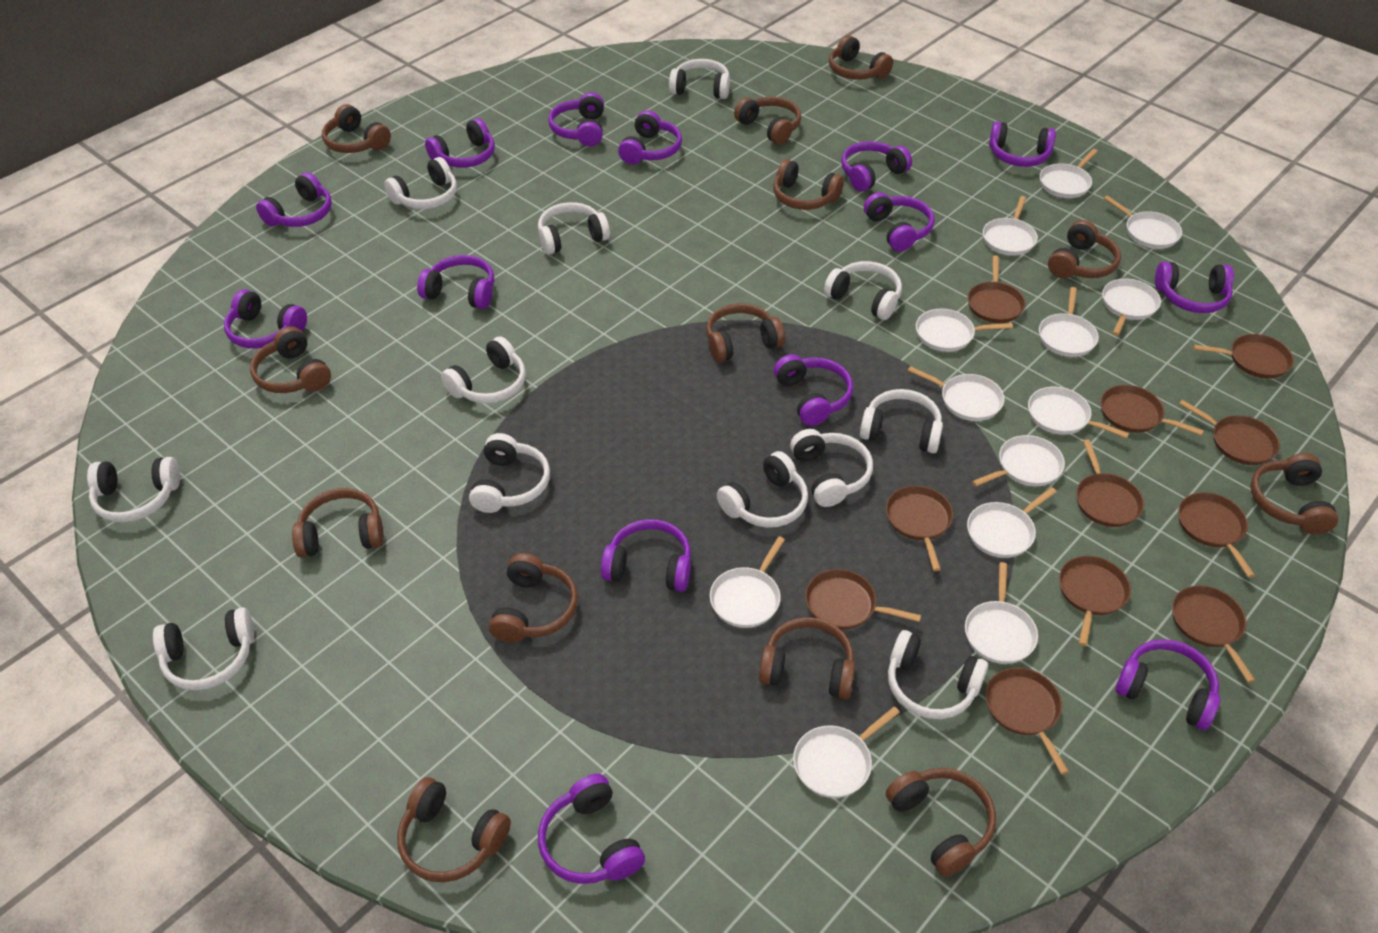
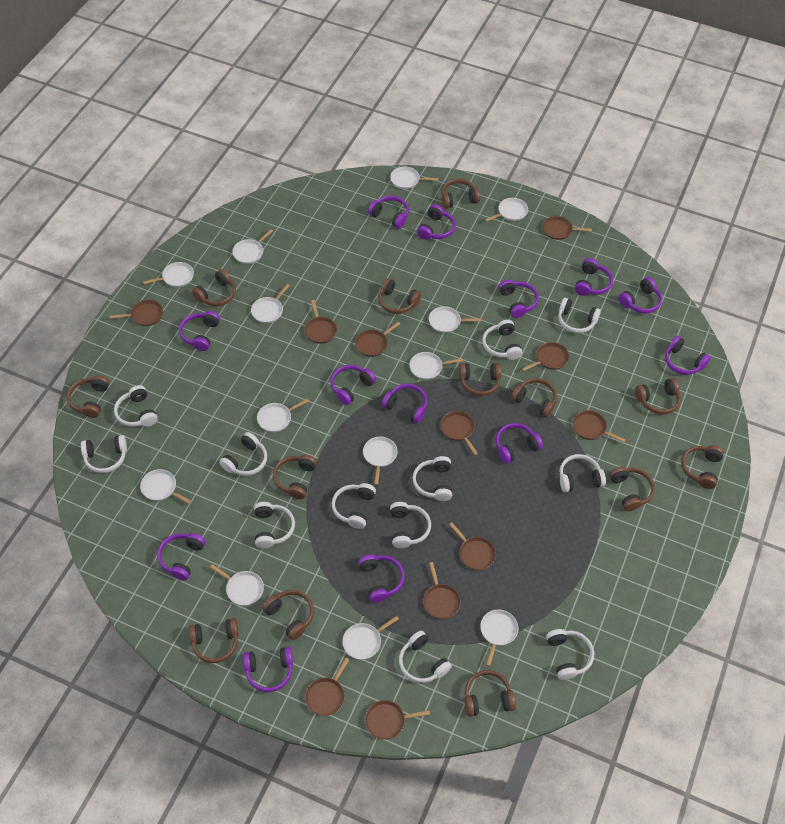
purple headphones: 14 -> 13

